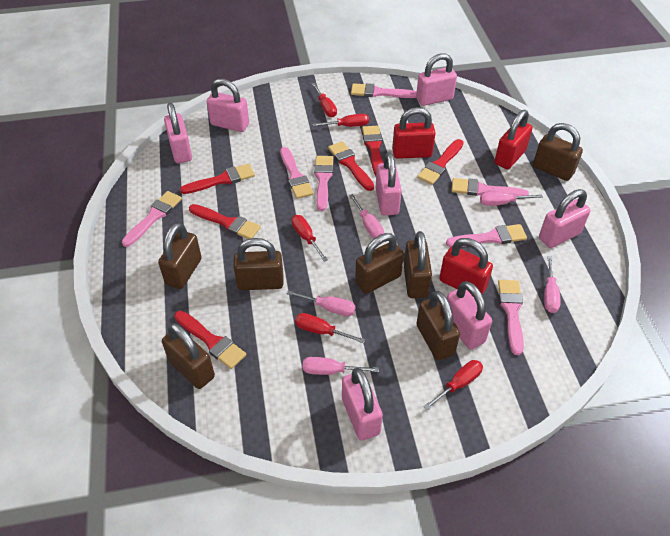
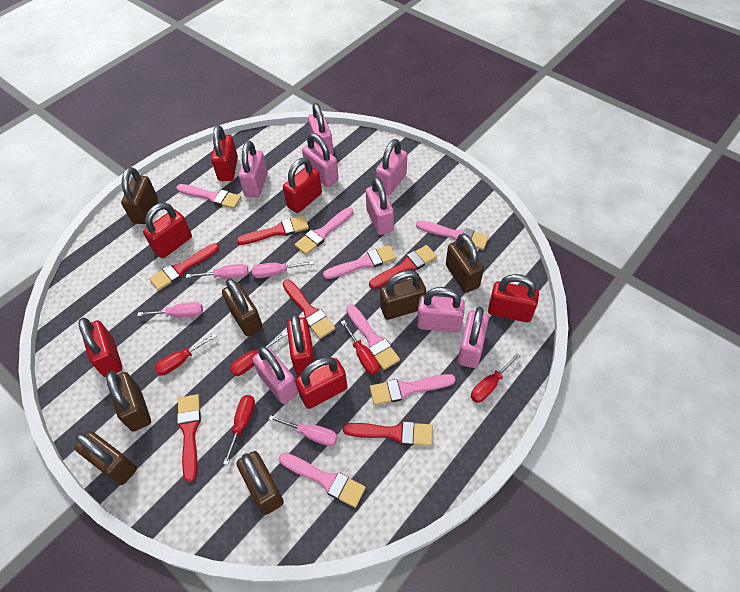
pink padlock: 7 -> 8
pink screwdriver: 5 -> 4
red padlock: 3 -> 7

